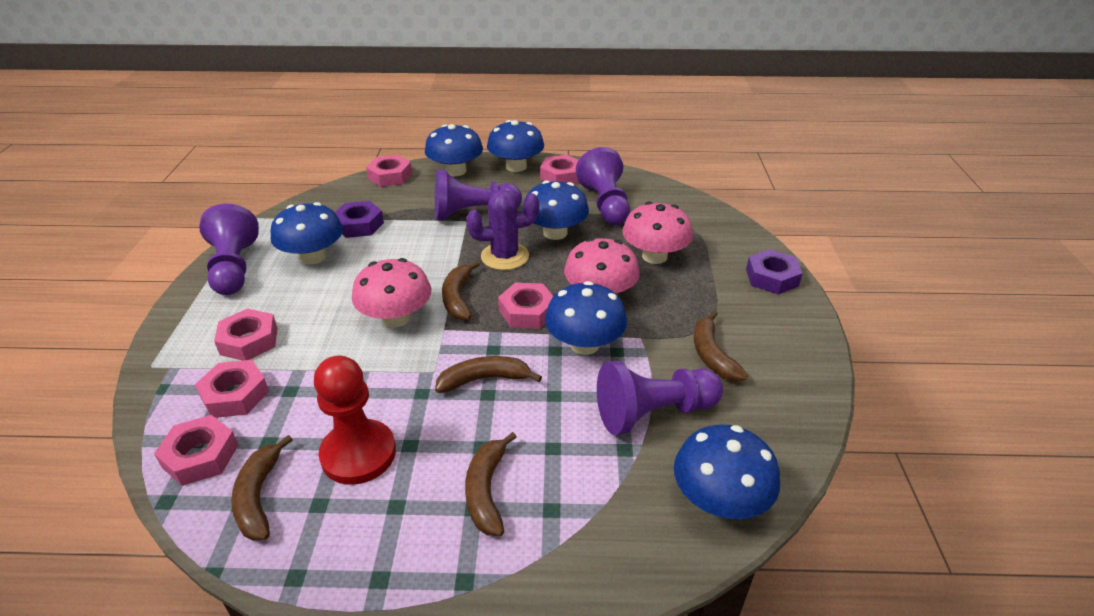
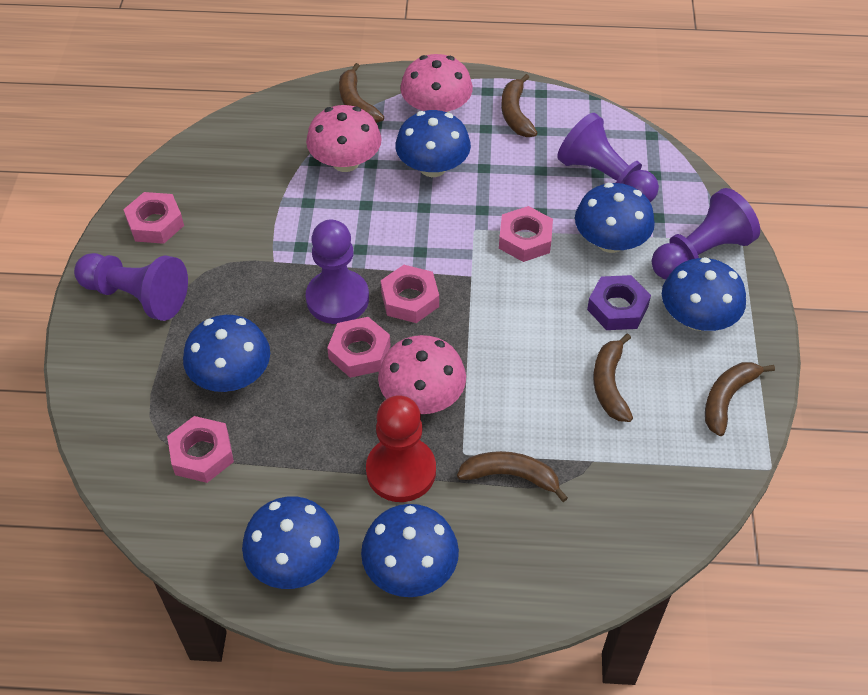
pink nut: 6 -> 5
purple cactus: 1 -> 0
purple nut: 2 -> 1

